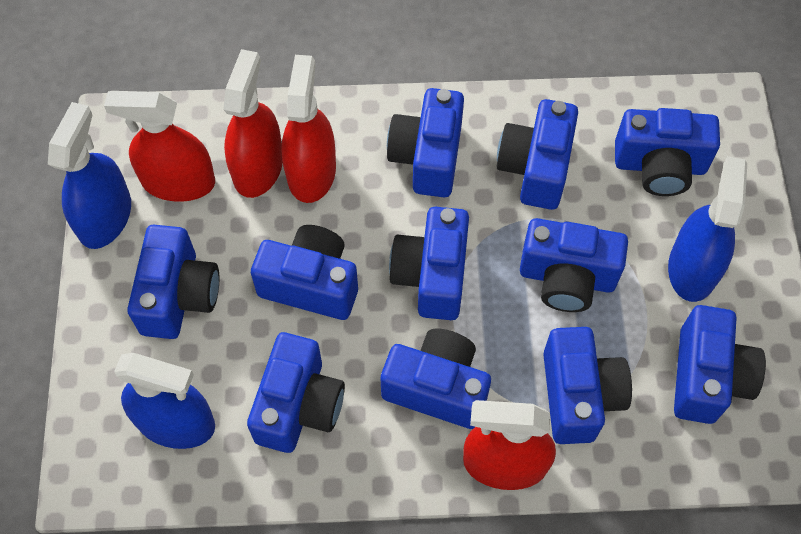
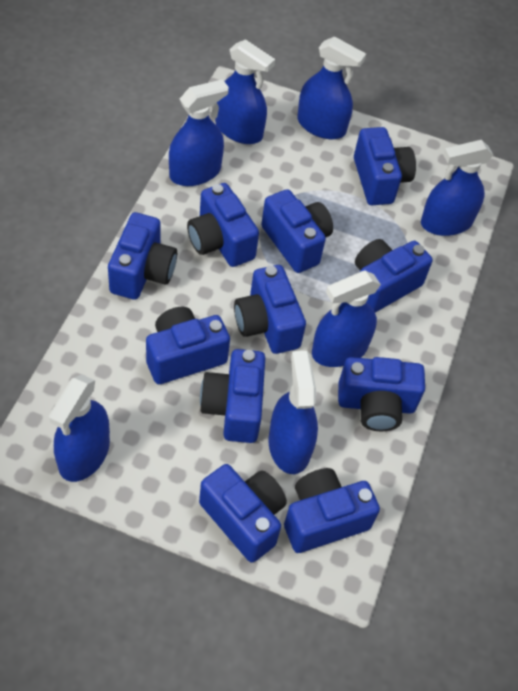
blue spray bottle: 3 -> 7
red spray bottle: 4 -> 0

